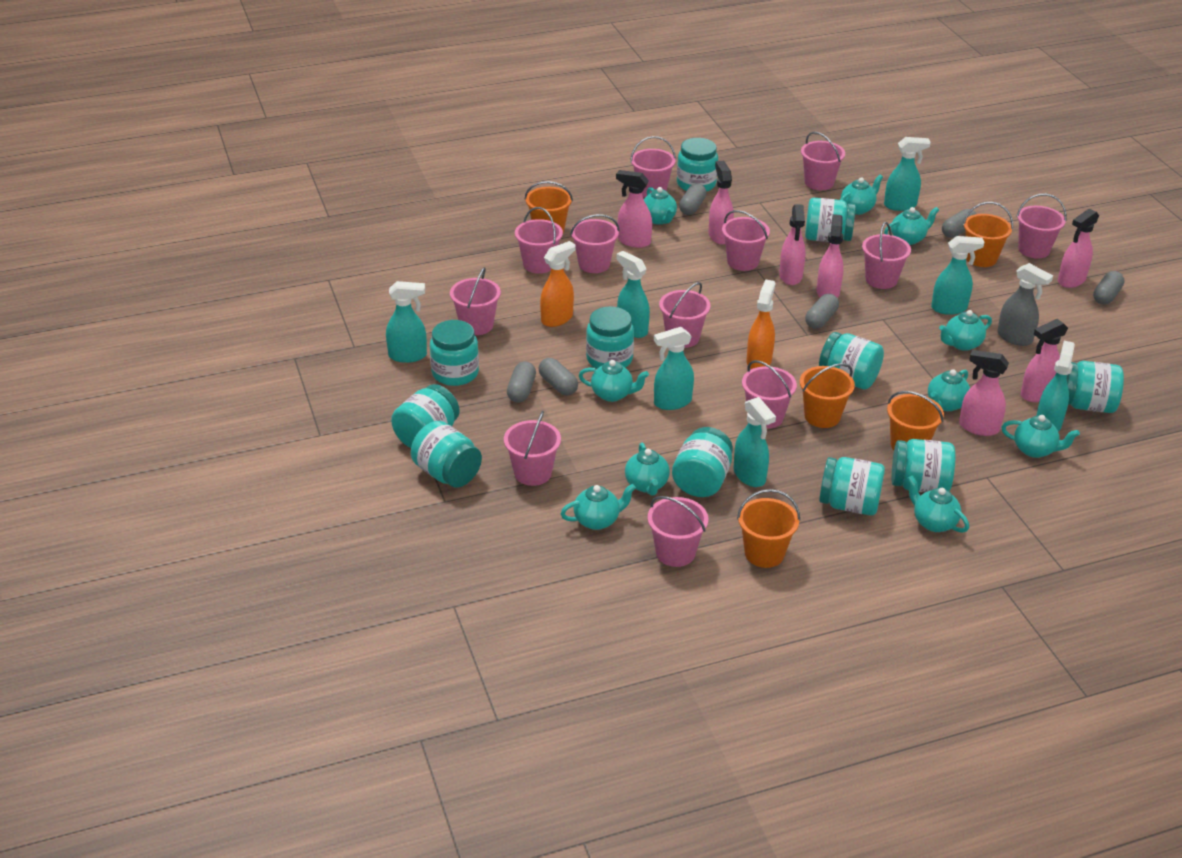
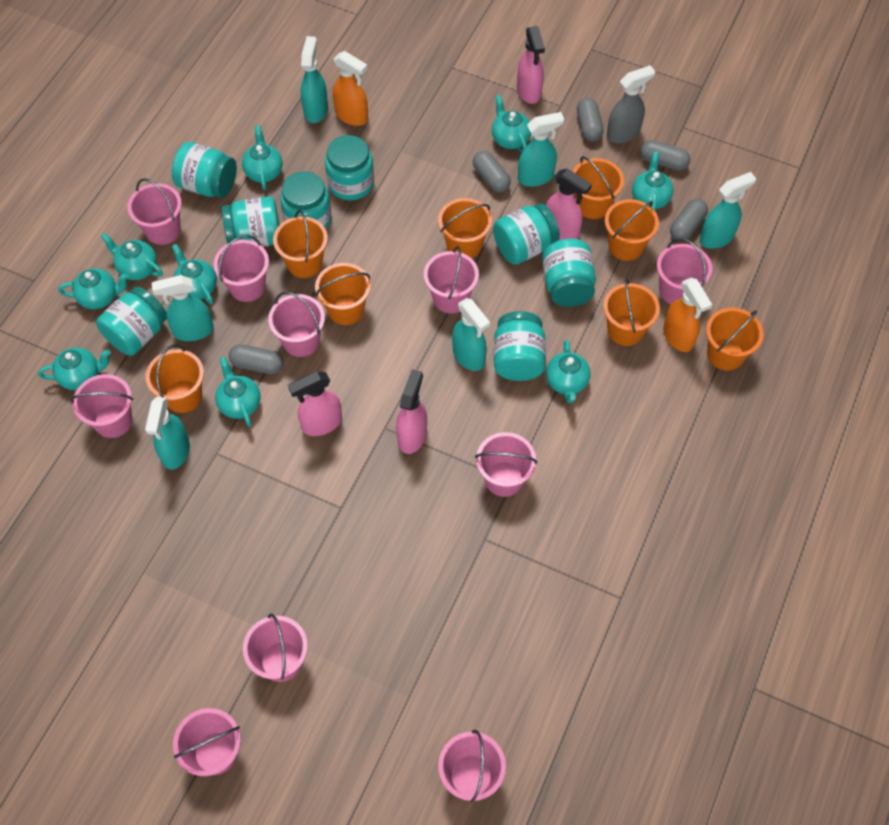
grey capsule: 6 -> 5
orange bucket: 5 -> 8
pink bucket: 12 -> 10
pink spray bottle: 7 -> 4
turquoise jar: 11 -> 8
turquoise spray bottle: 7 -> 6
turquoise teapot: 10 -> 9

